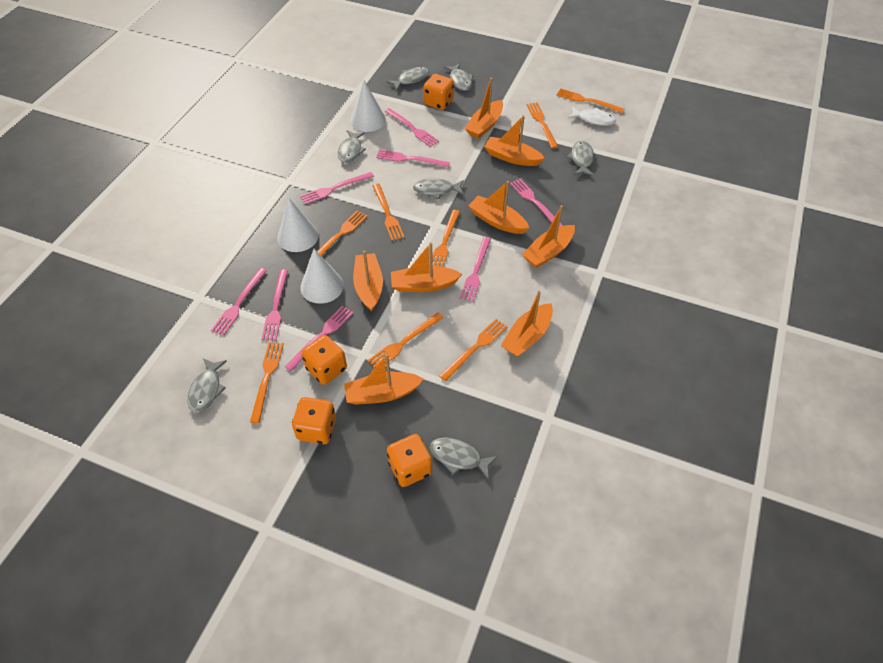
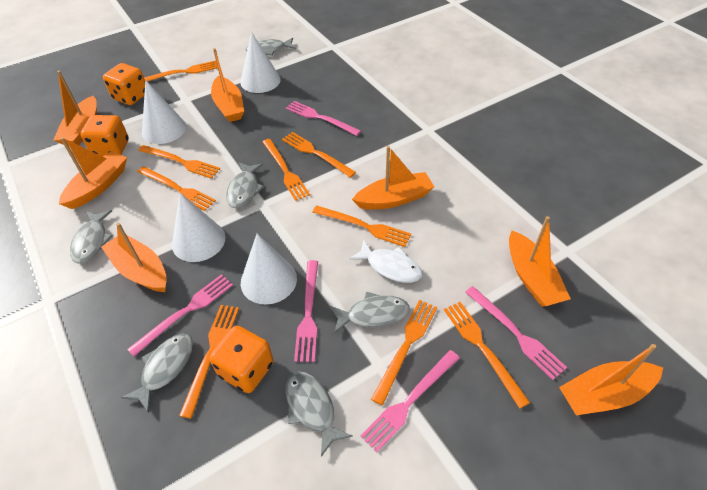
grey fish: 7 -> 6
orange boat: 8 -> 7
orange dice: 4 -> 3
orange fork: 8 -> 9
pink fork: 8 -> 5
white cone: 3 -> 4

